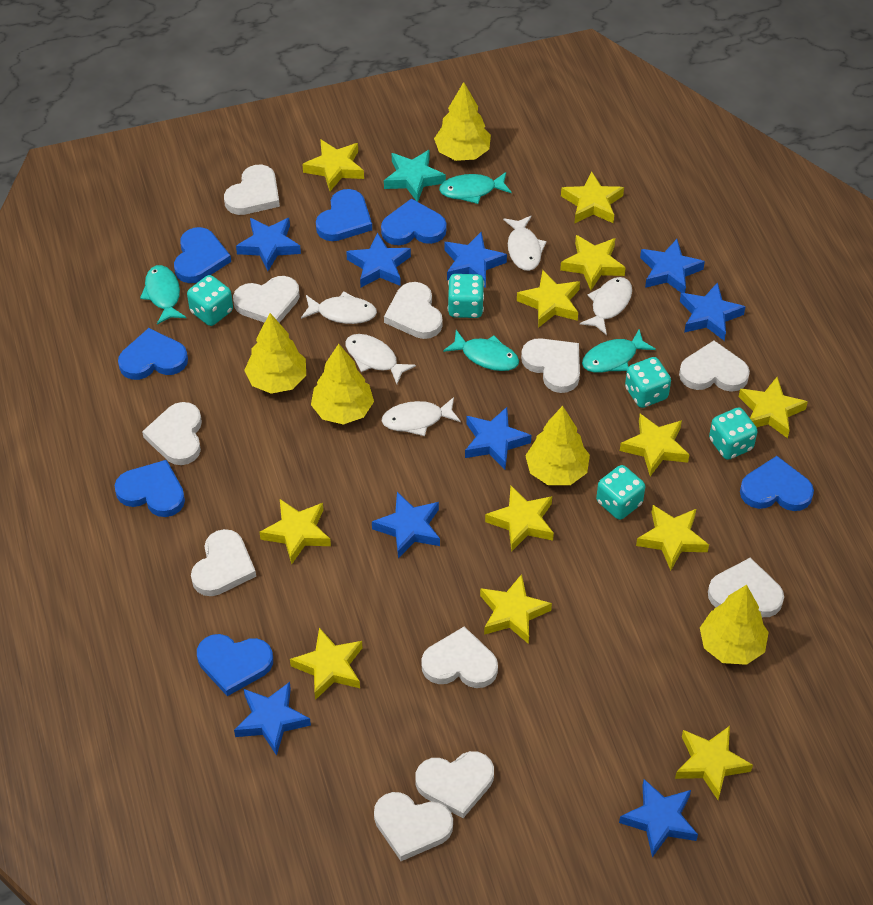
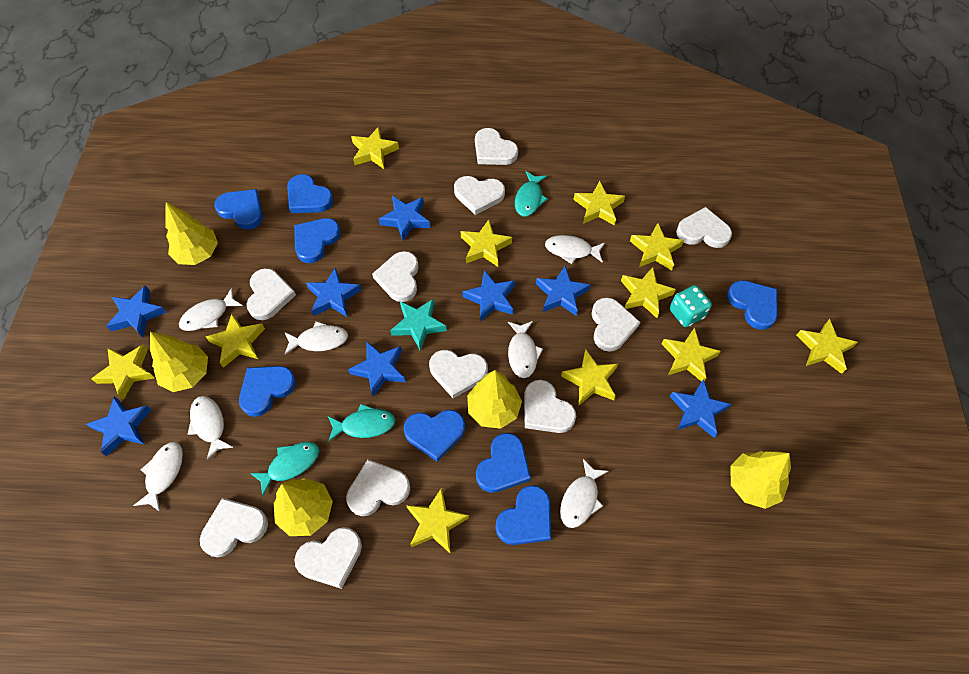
blue heart: 7 -> 8
blue star: 9 -> 8
turquoise dice: 5 -> 1
turquoise fish: 4 -> 3
white fish: 5 -> 7
yellow star: 12 -> 11

